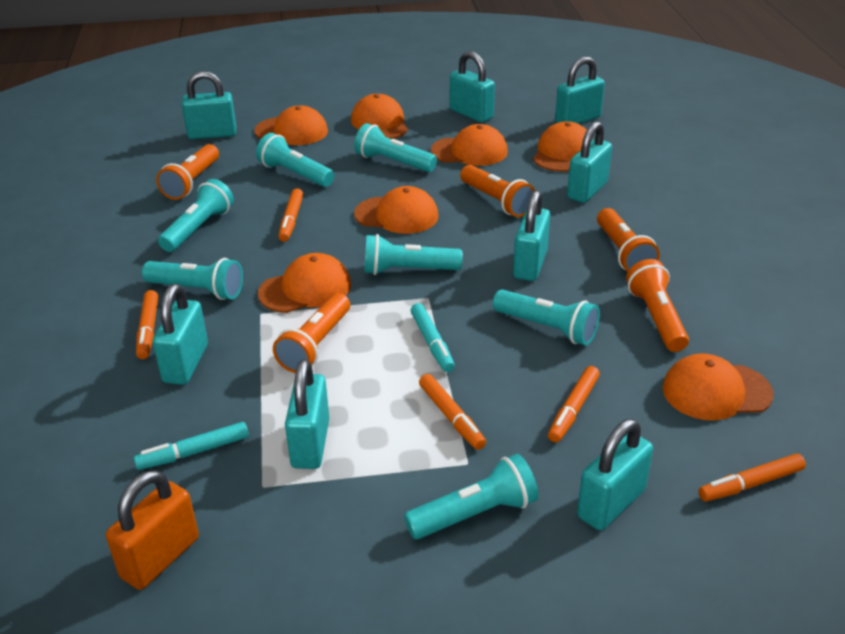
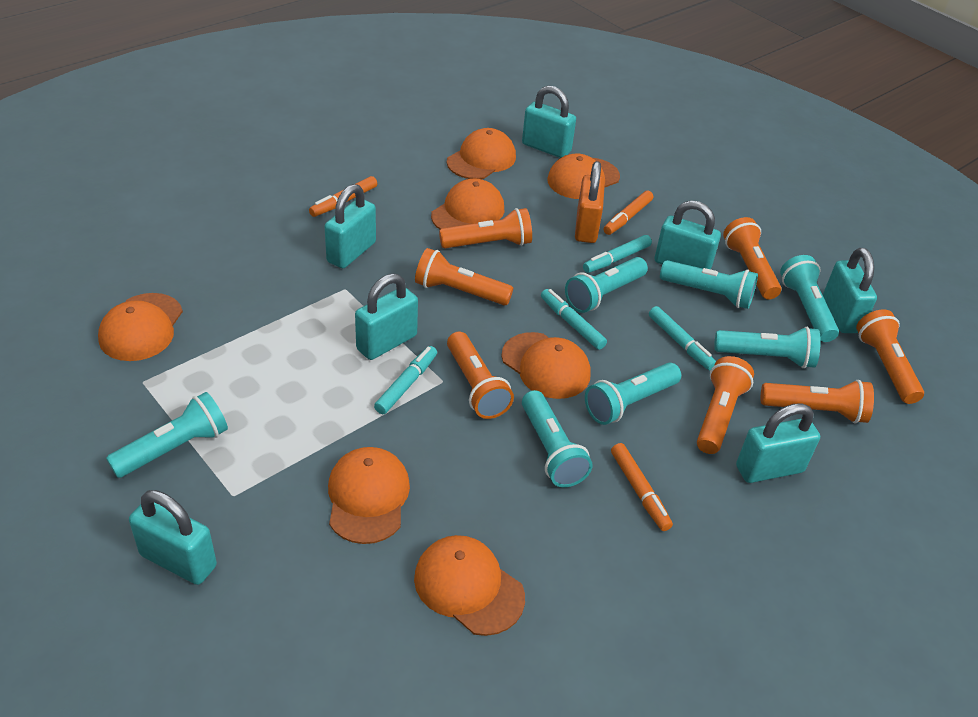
orange flashlight: 5 -> 7
orange marker: 5 -> 3
turquoise marker: 2 -> 4
turquoise padlock: 8 -> 7

